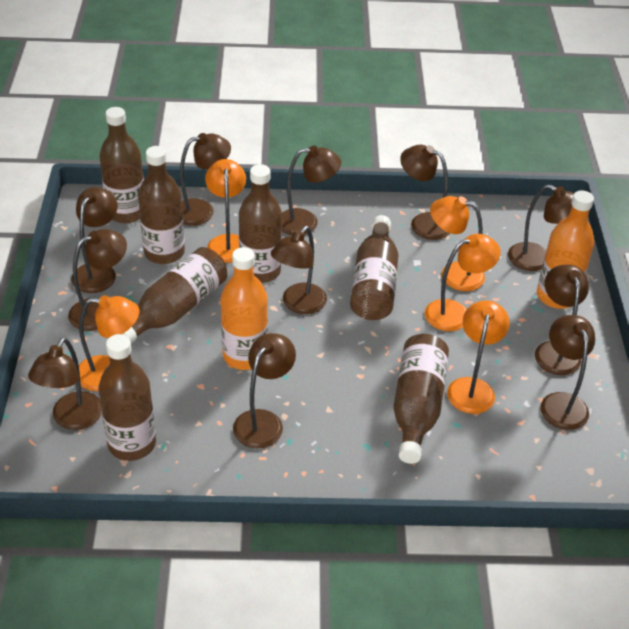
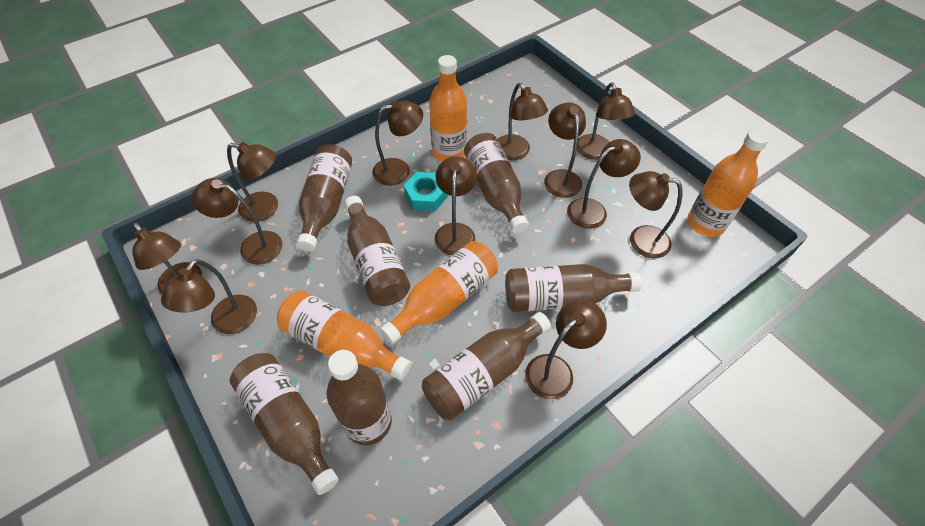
brown lamp: 11 -> 12
orange bottle: 2 -> 4
orange lamp: 5 -> 0
turquoise nut: 0 -> 1

